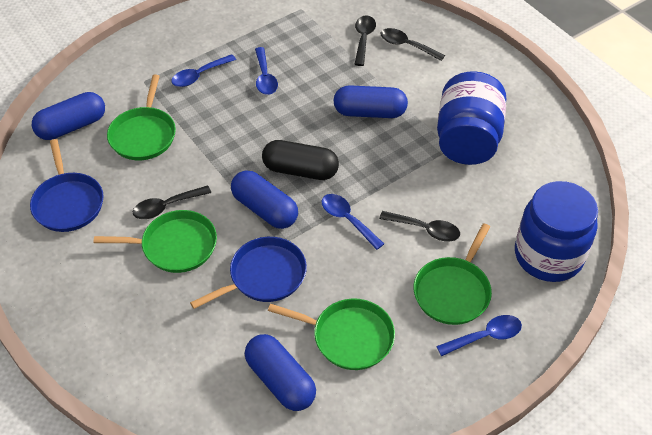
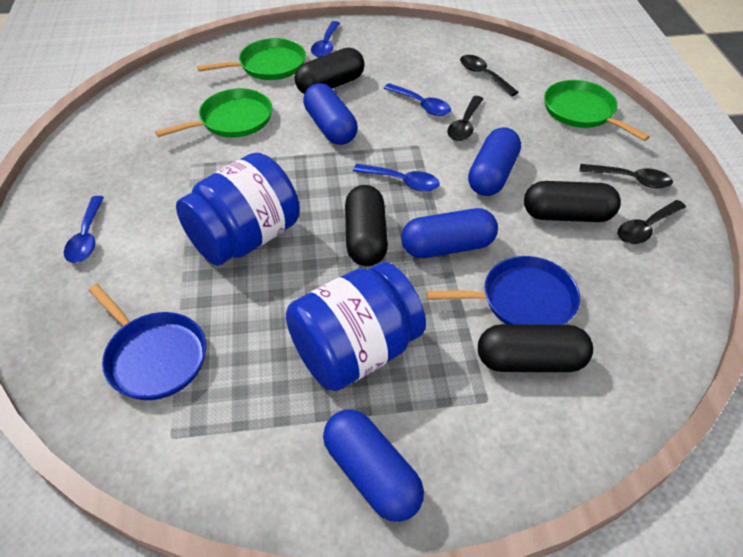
black capsule: 1 -> 4
green pan: 4 -> 3

